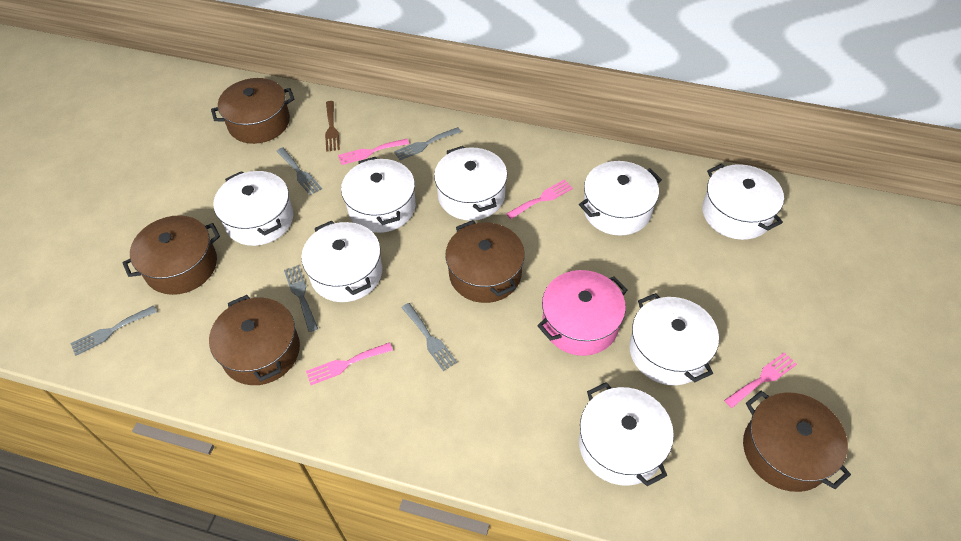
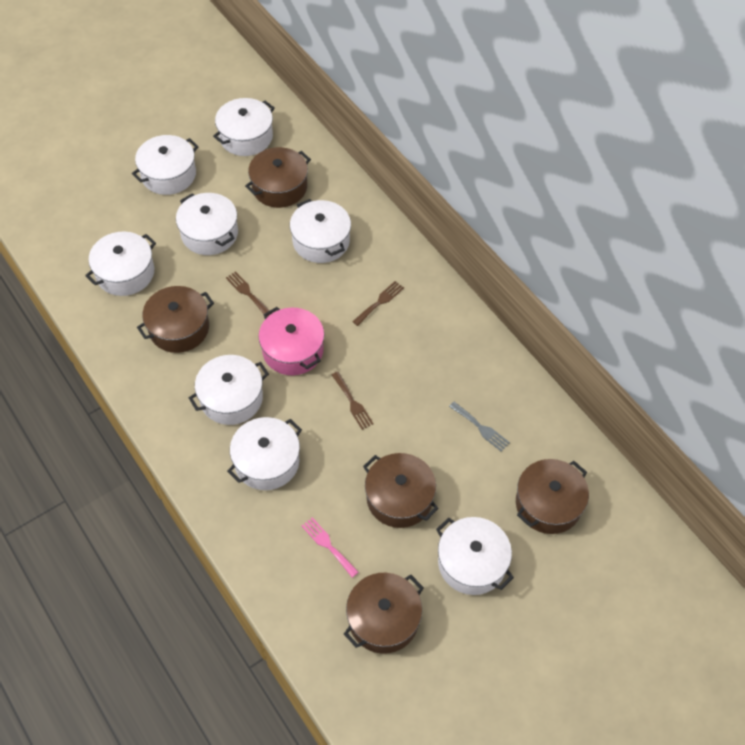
brown fork: 1 -> 3
grey fork: 5 -> 1
pink fork: 4 -> 1

